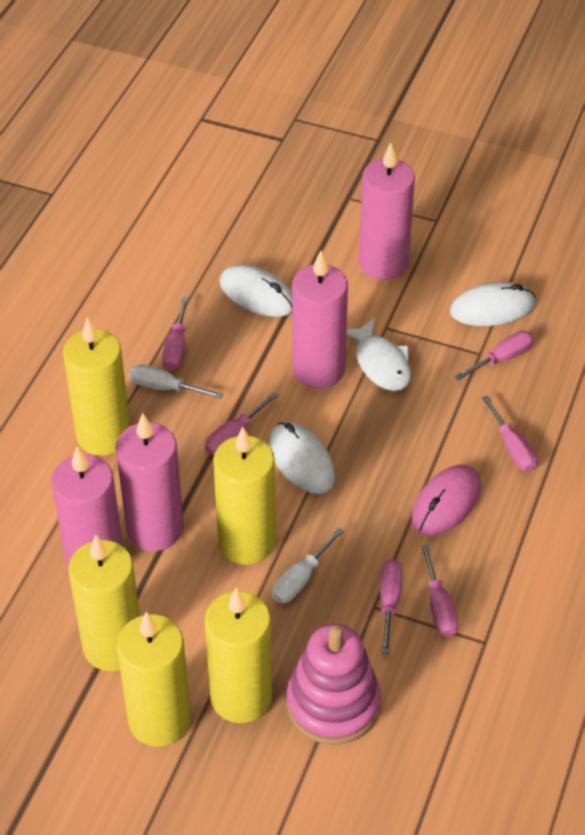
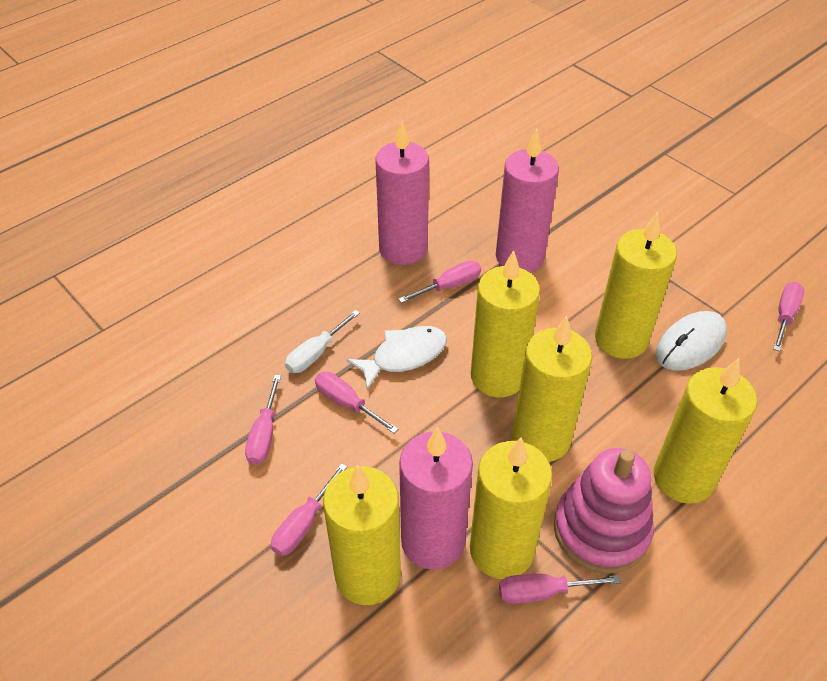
pink candle: 4 -> 3
pink mouse: 1 -> 0
white mouse: 3 -> 1
white screwdriver: 2 -> 1
yellow candle: 5 -> 6

